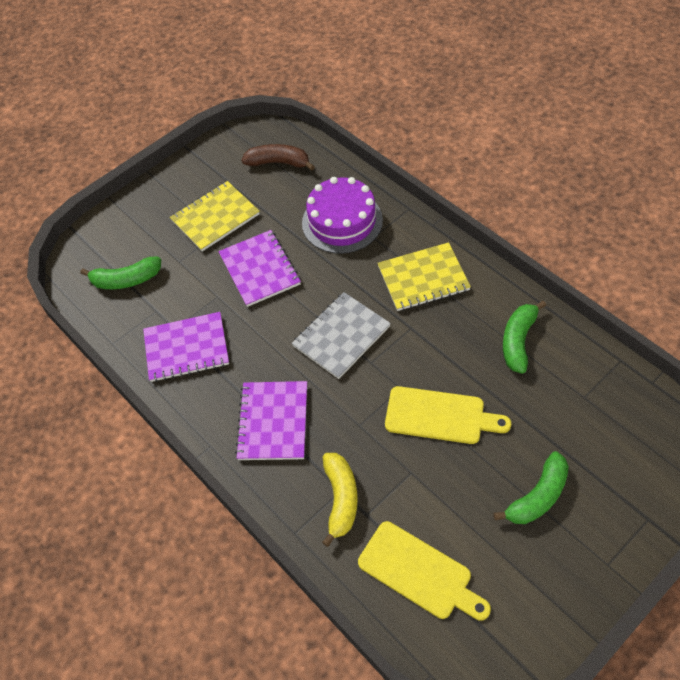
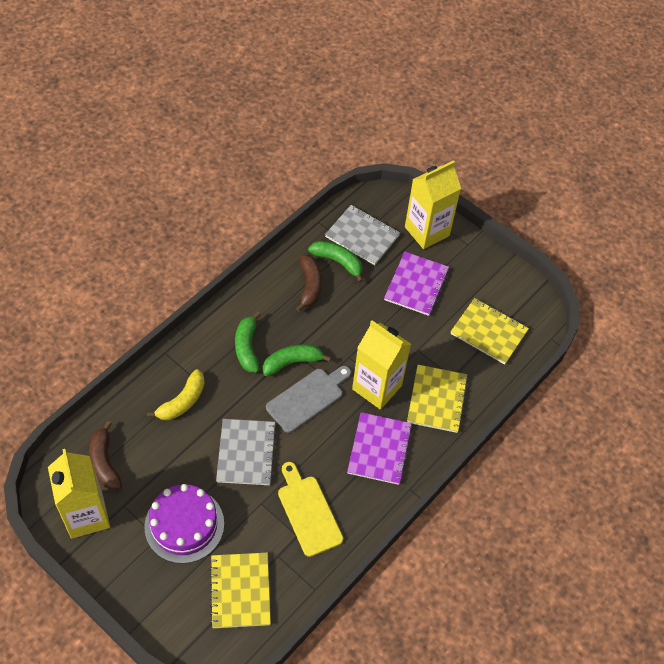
brown banana: 1 -> 2
grey cutting board: 0 -> 1
grey notebook: 1 -> 2
purple notebook: 3 -> 2
yellow carton: 0 -> 3
yellow cutting board: 2 -> 1
yellow notebook: 2 -> 3

